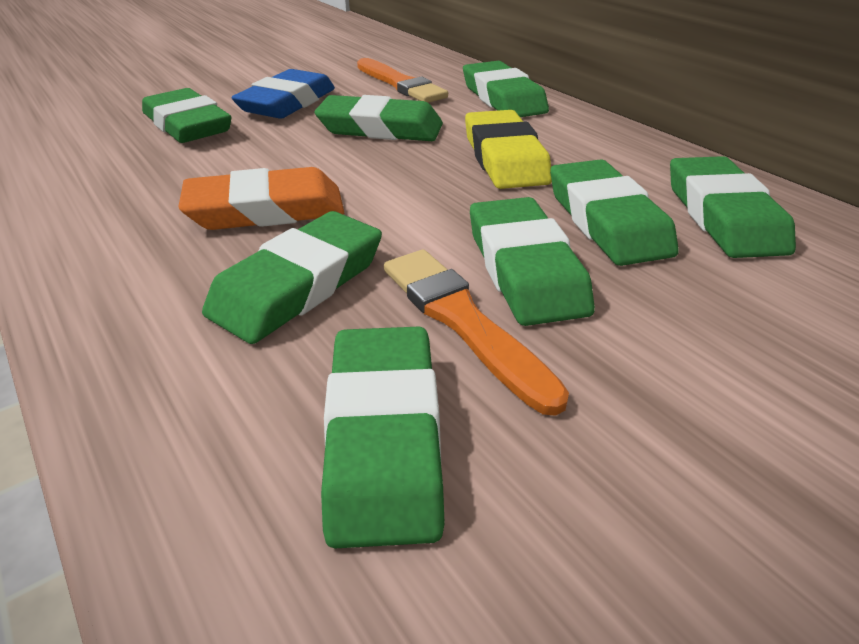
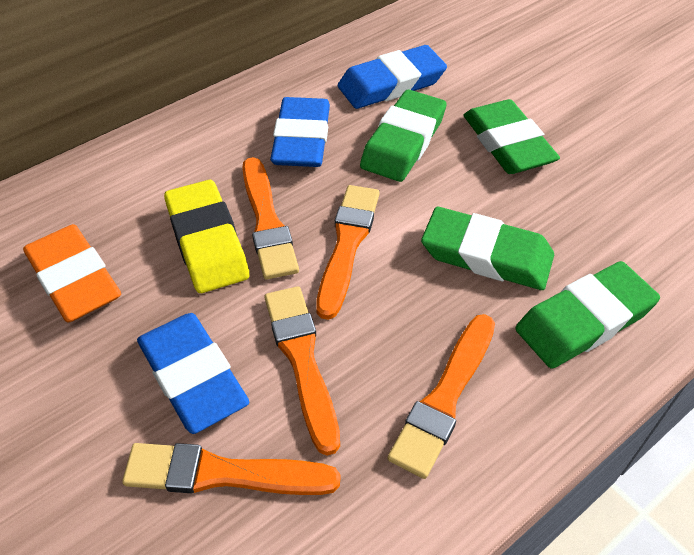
blue eraser: 1 -> 3
green eraser: 8 -> 4
orange brush: 2 -> 5

